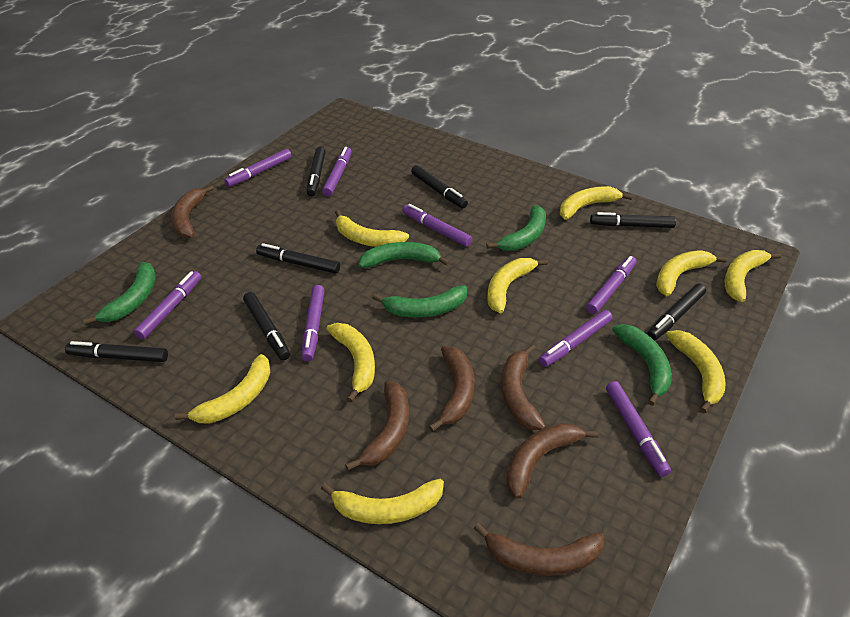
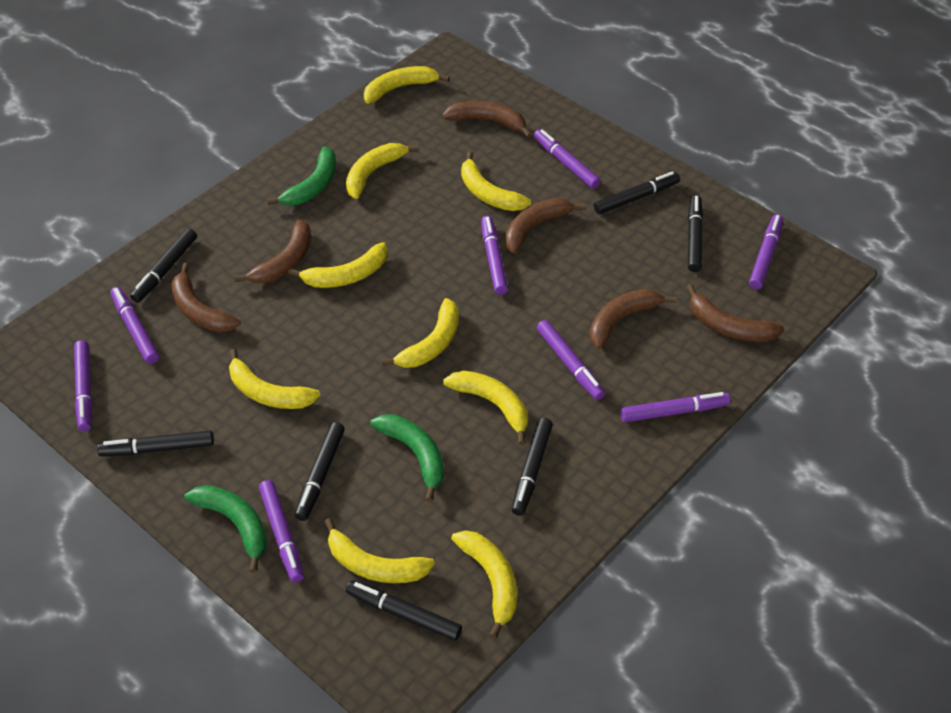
green banana: 5 -> 3

